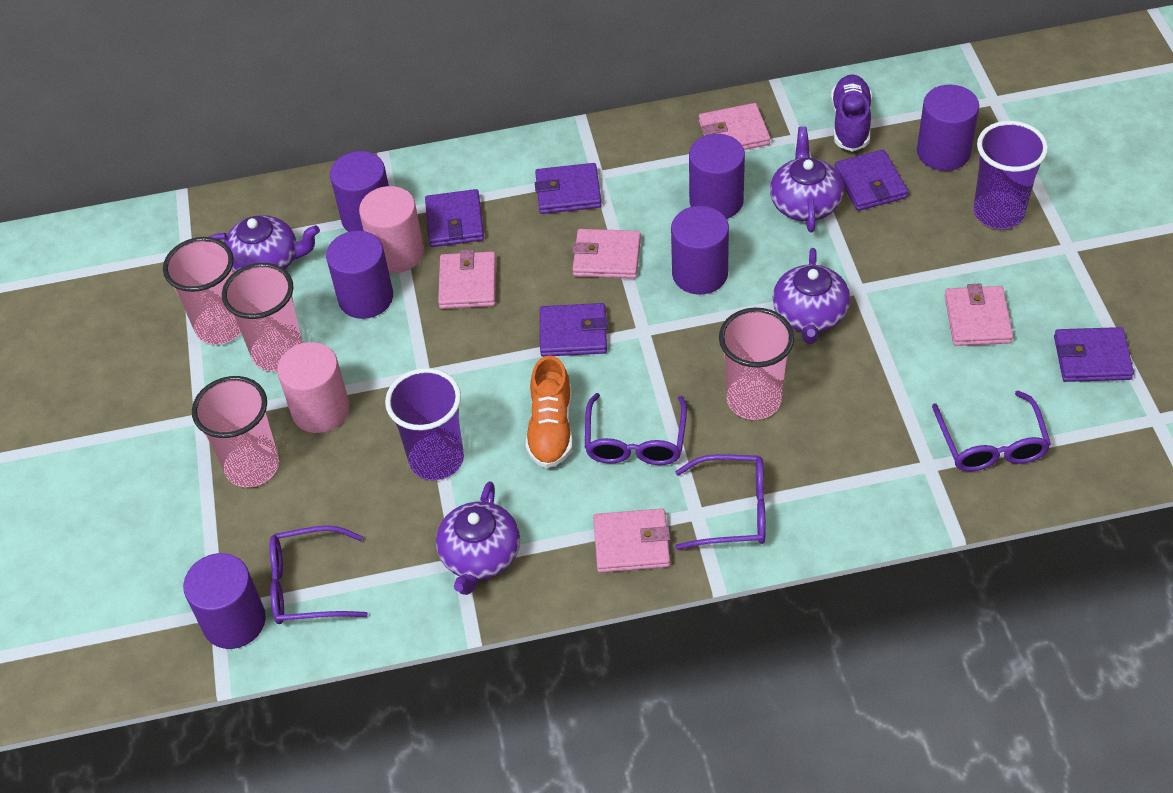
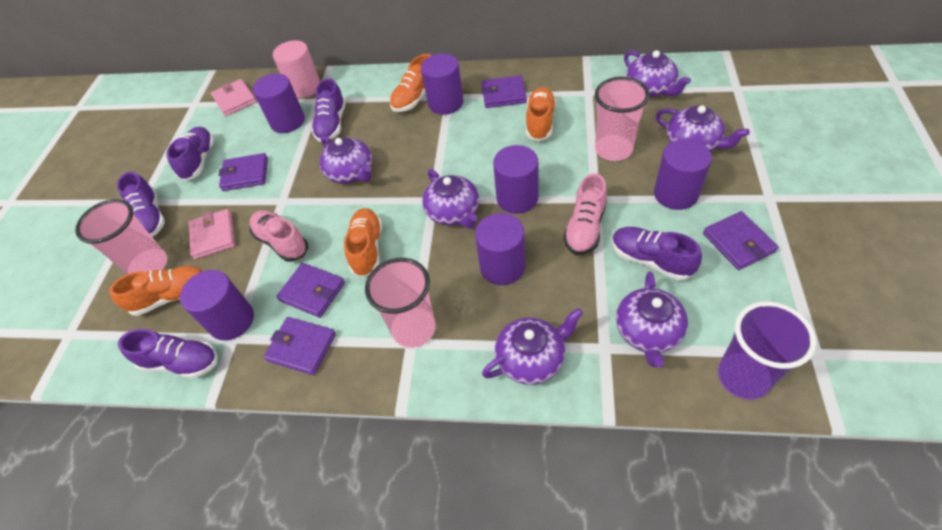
orange shoe: 1 -> 4
pink cup: 4 -> 3
pink cylinder: 2 -> 1
pink shoe: 0 -> 2
pink wallet: 5 -> 2
purple cup: 2 -> 1
purple glasses: 4 -> 0
purple shoe: 1 -> 5
purple teapot: 4 -> 6

